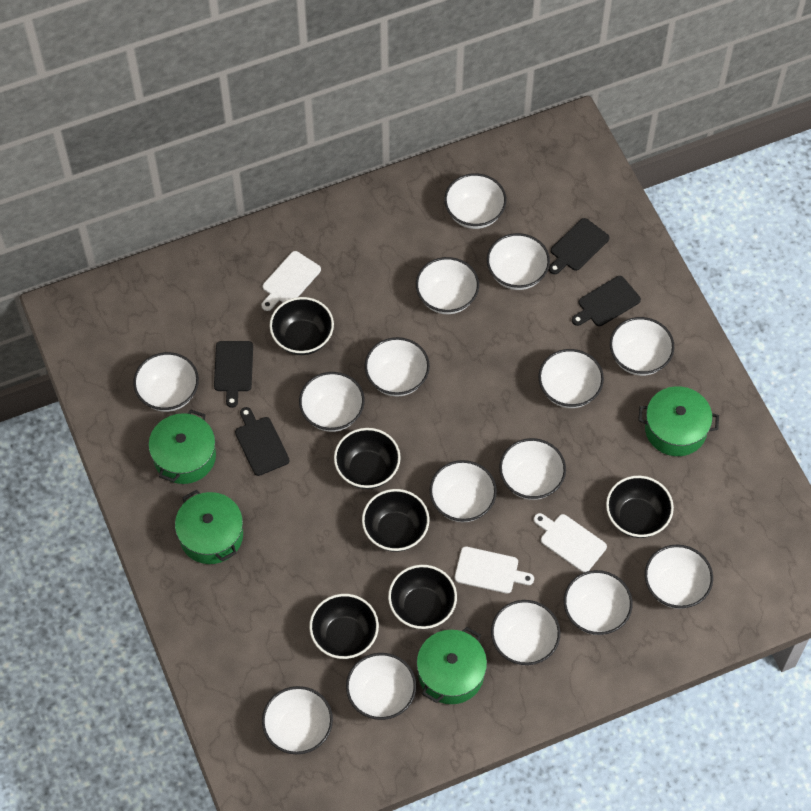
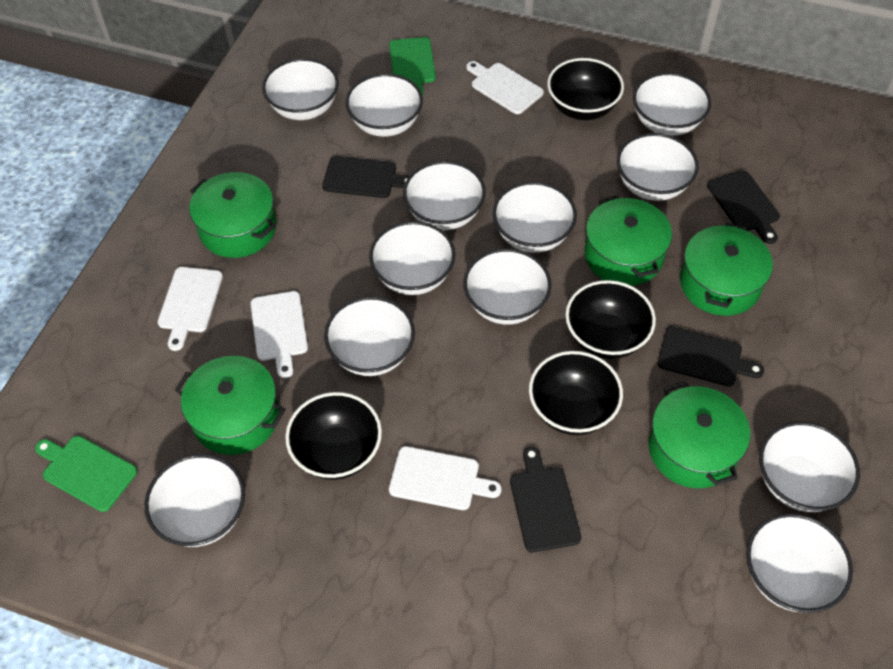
black bowl: 6 -> 4
green cutting board: 0 -> 2
green pot: 4 -> 5
white bowl: 15 -> 12
white cutting board: 3 -> 4

